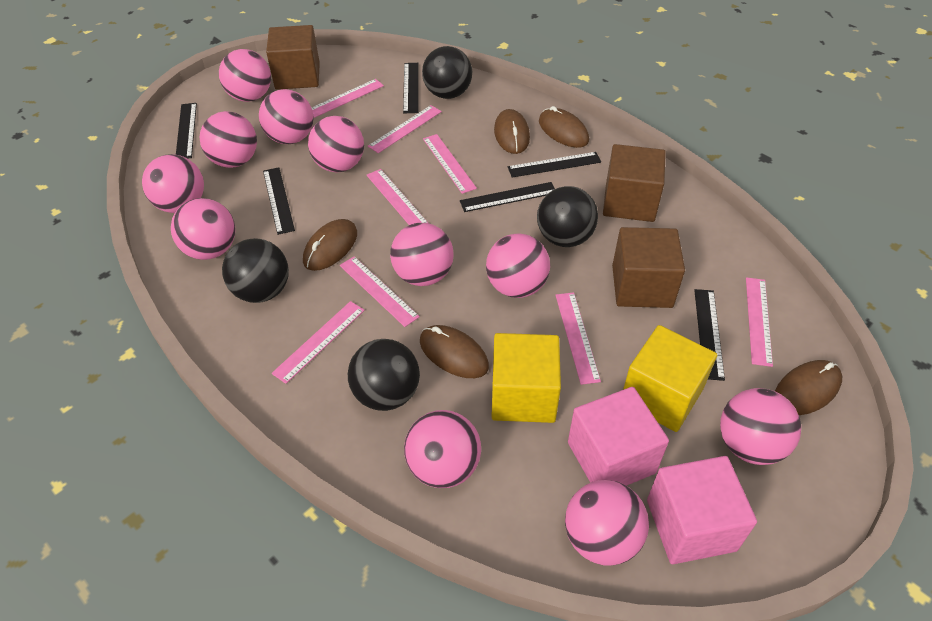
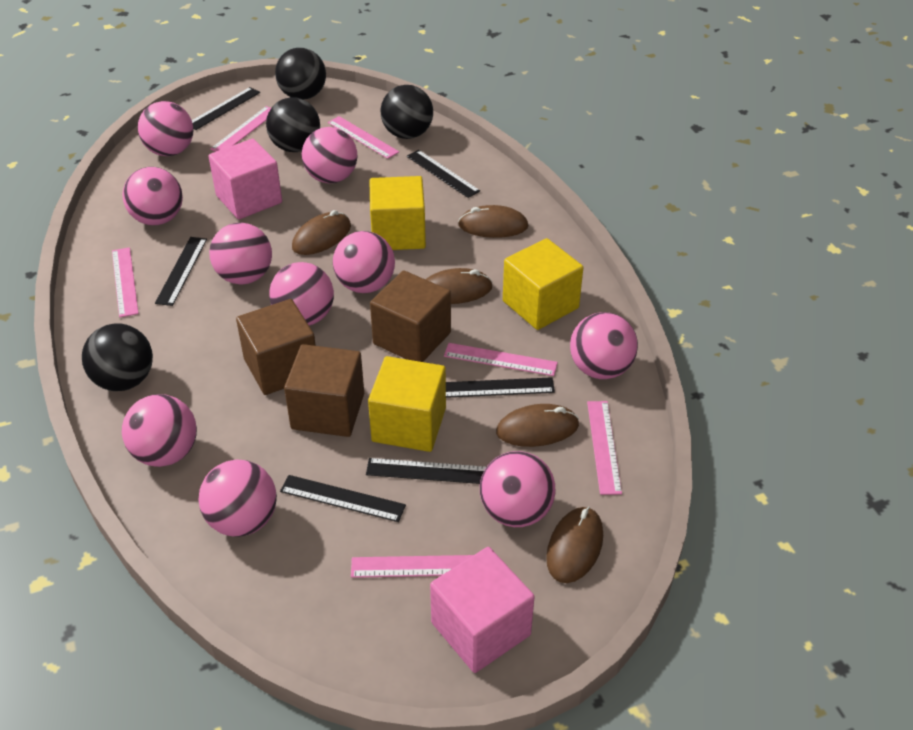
pink ball: 11 -> 10
pink ruler: 8 -> 6
yellow cube: 2 -> 3

